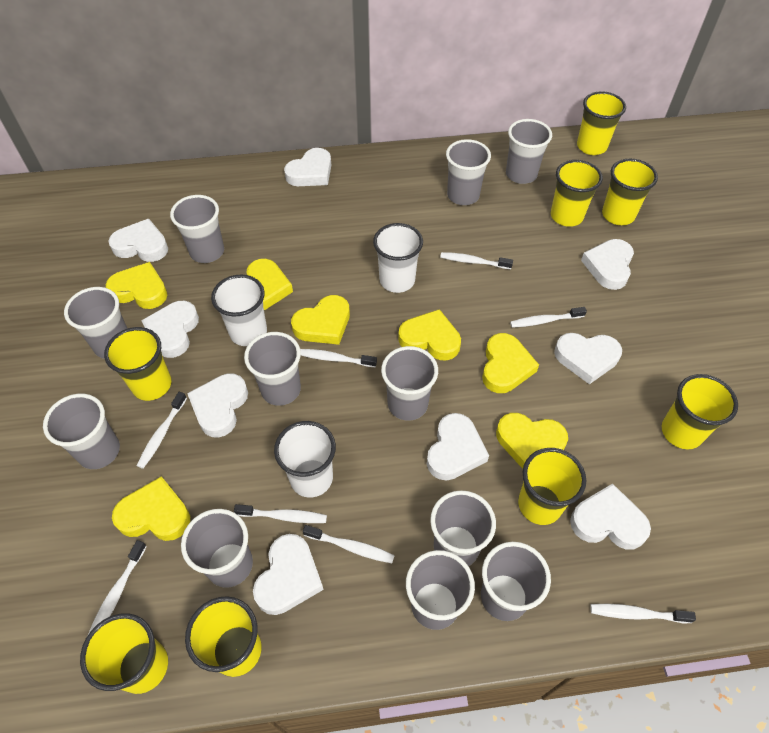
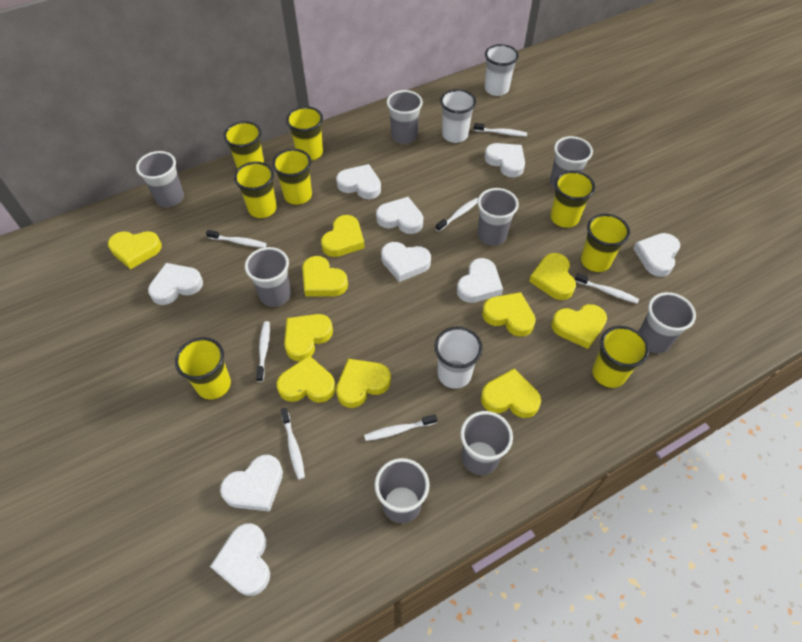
grey cup: 11 -> 8
white toothbrush: 8 -> 7
yellow heart: 7 -> 10

